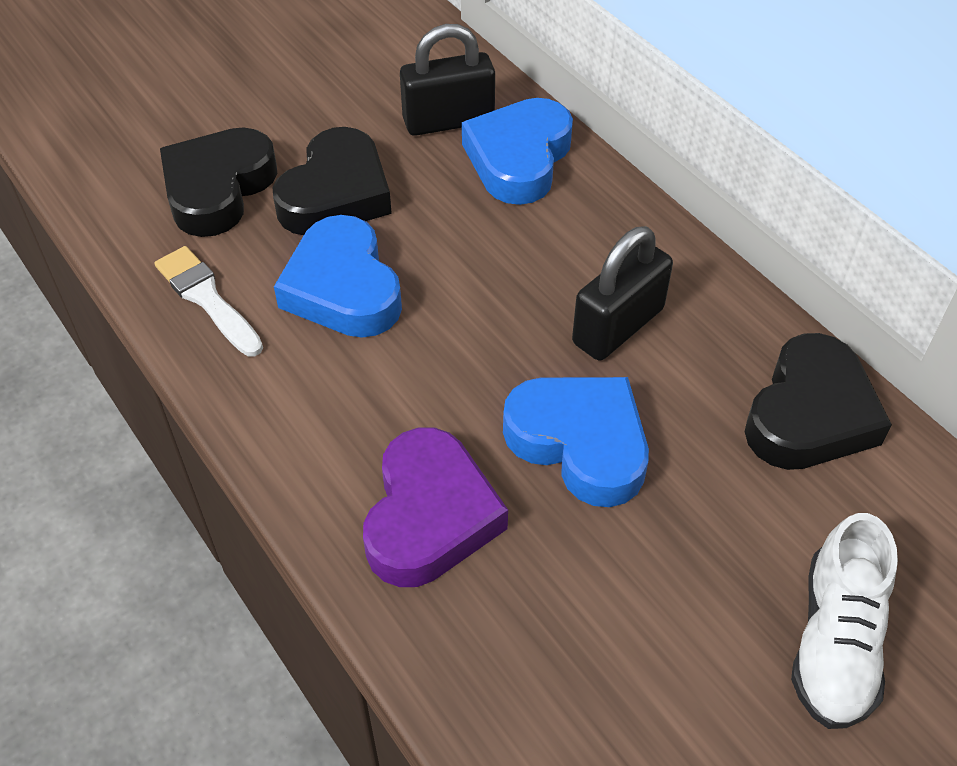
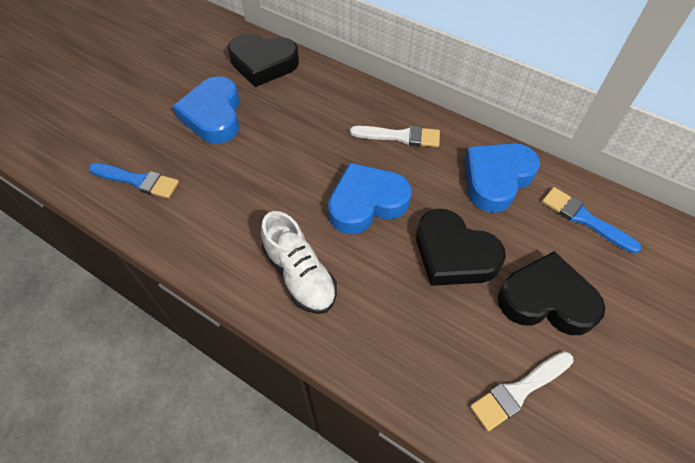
black padlock: 2 -> 0
blue brush: 0 -> 2
purple heart: 1 -> 0
white brush: 1 -> 2

